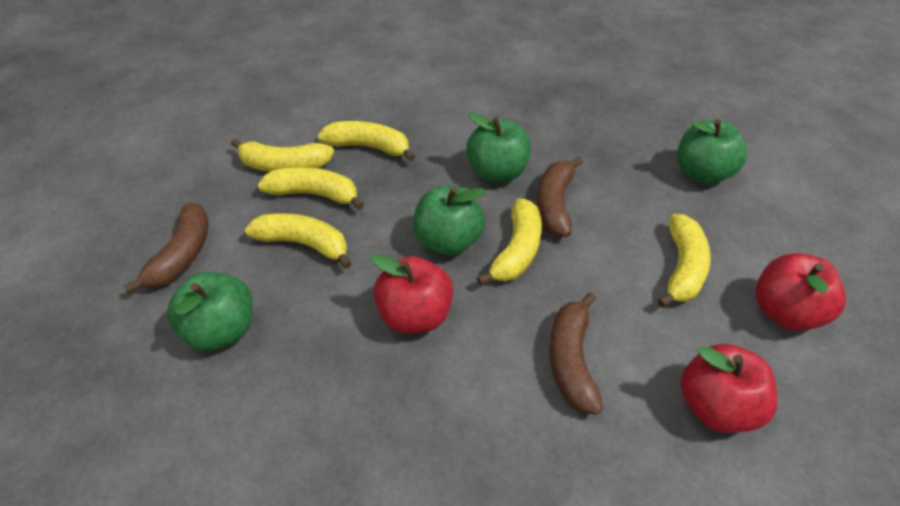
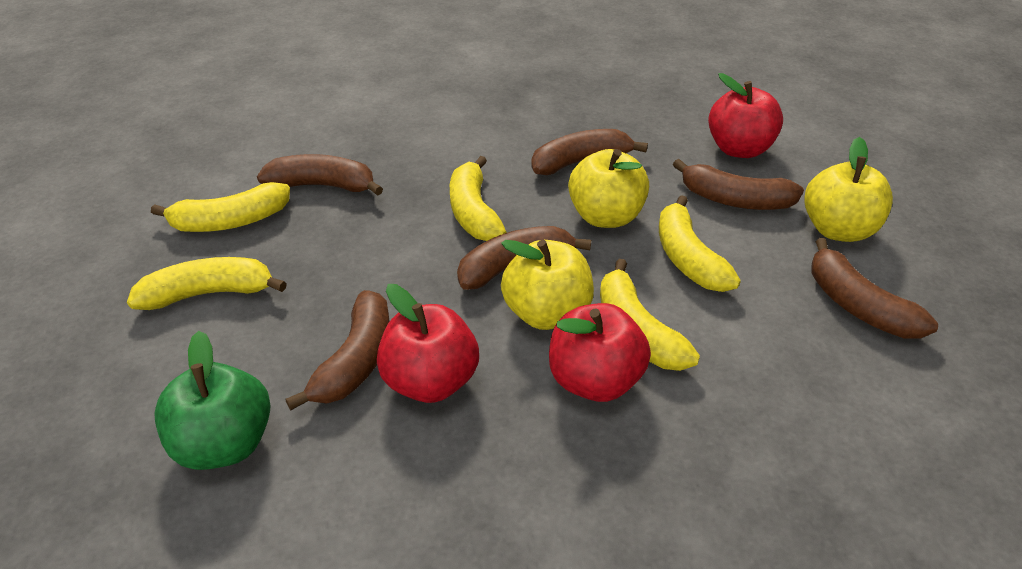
brown banana: 3 -> 6
green apple: 4 -> 1
yellow apple: 0 -> 3
yellow banana: 6 -> 5

